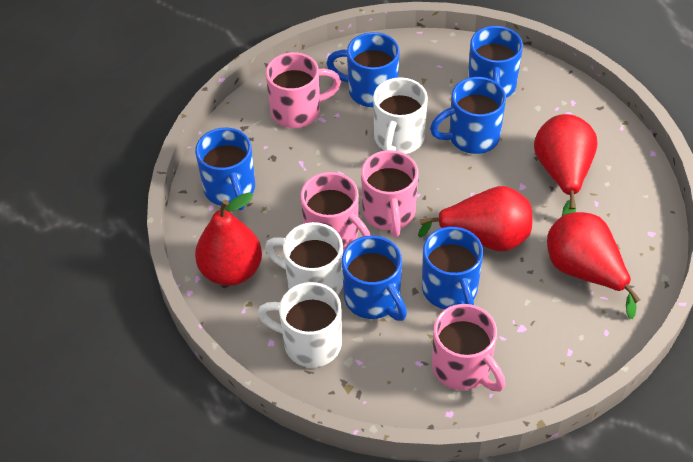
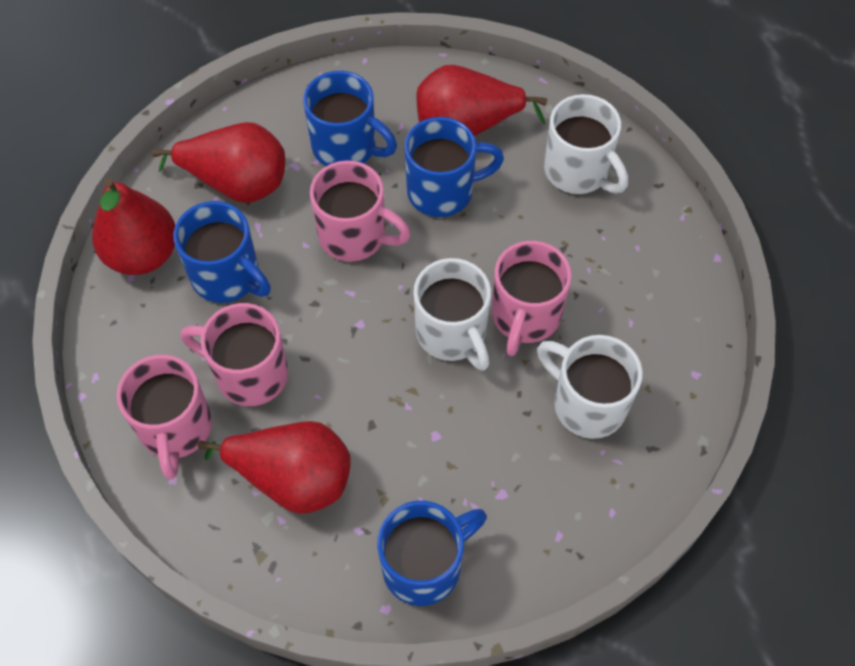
blue mug: 6 -> 4

